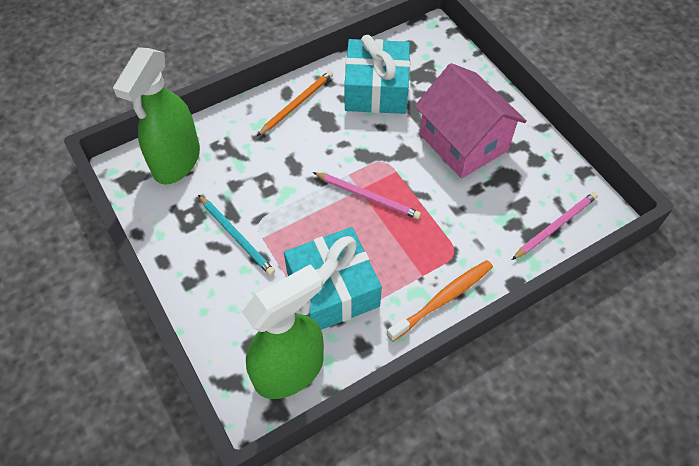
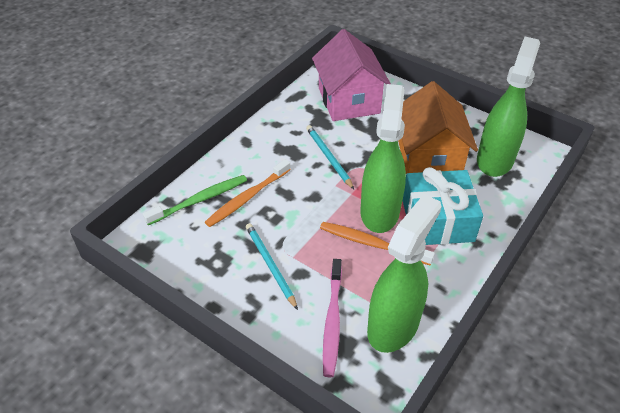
green spray bottle: 2 -> 3
green toothbrush: 0 -> 1
orange house: 0 -> 1
orange pencil: 1 -> 0
orange toothbrush: 1 -> 2
pink pencil: 2 -> 0
pink toothbrush: 0 -> 1
turquoise gift: 2 -> 1
turquoise pencil: 1 -> 2

